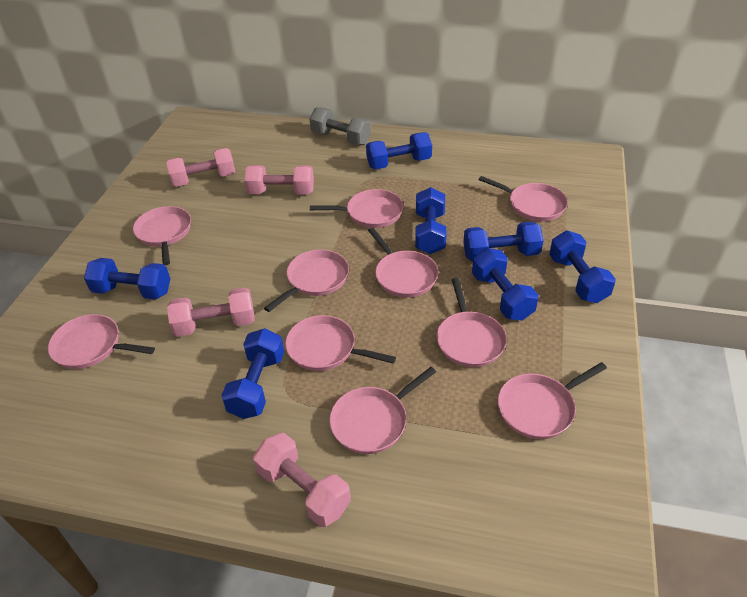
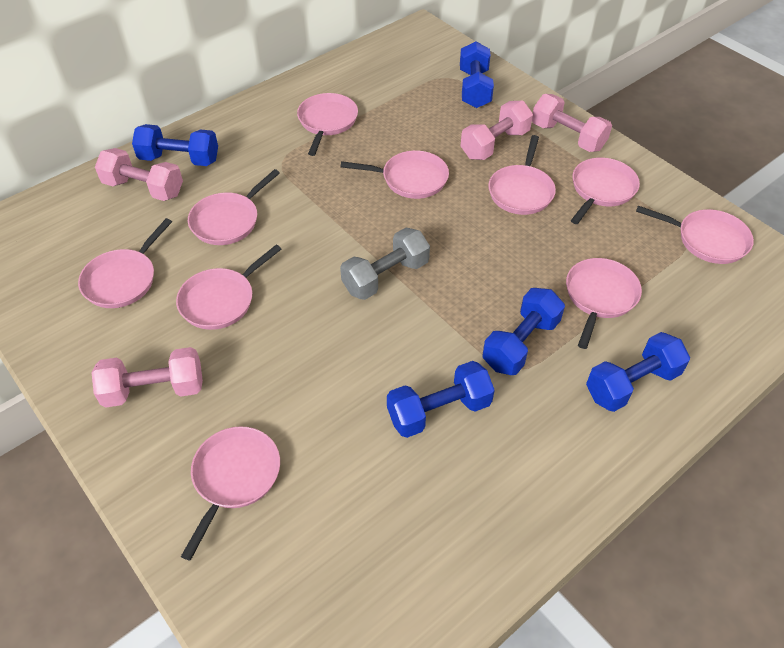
blue dumbbell: 7 -> 5

